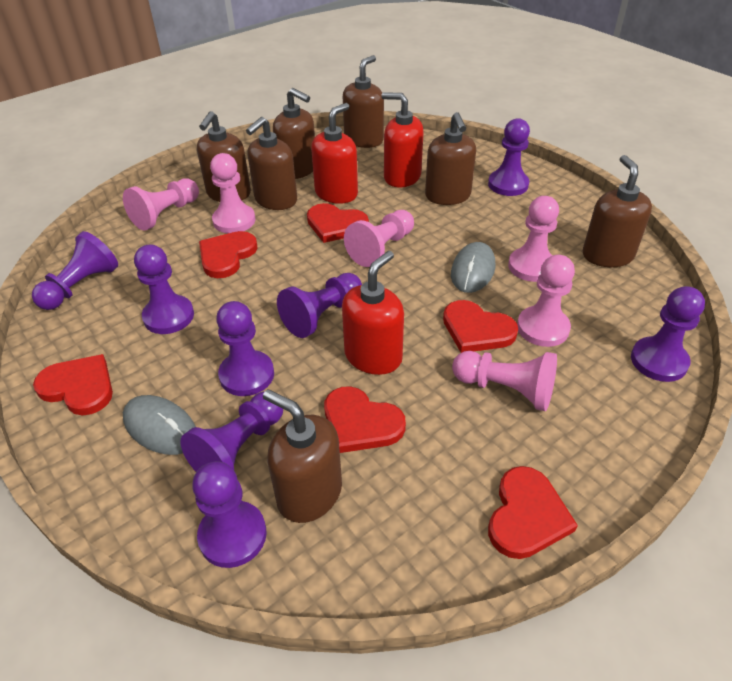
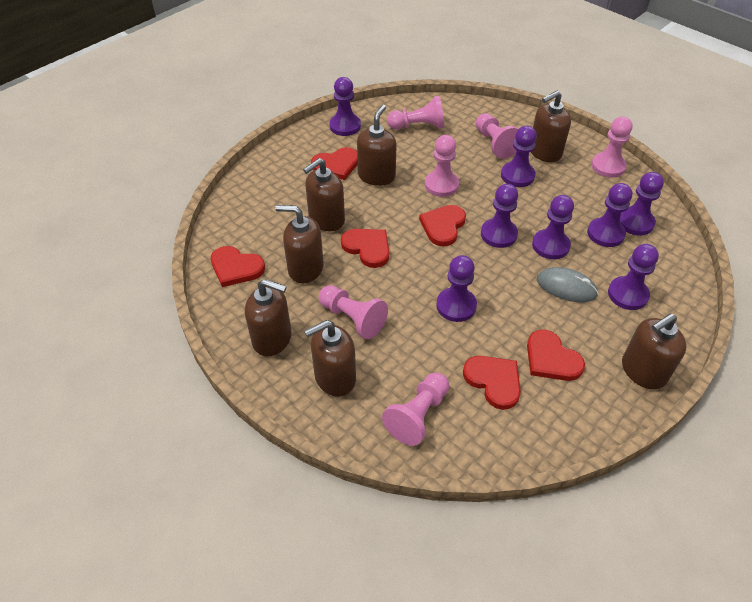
grey mouse: 2 -> 1
red soap dispenser: 3 -> 0

